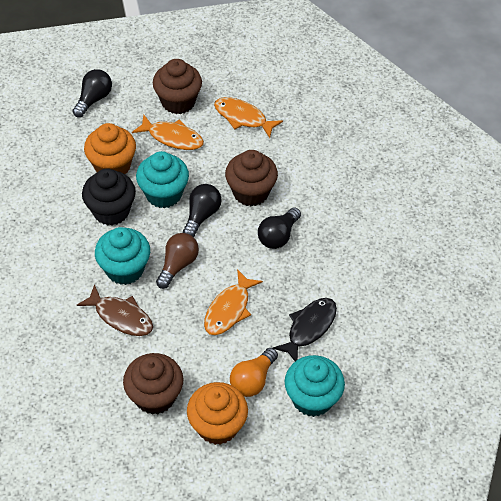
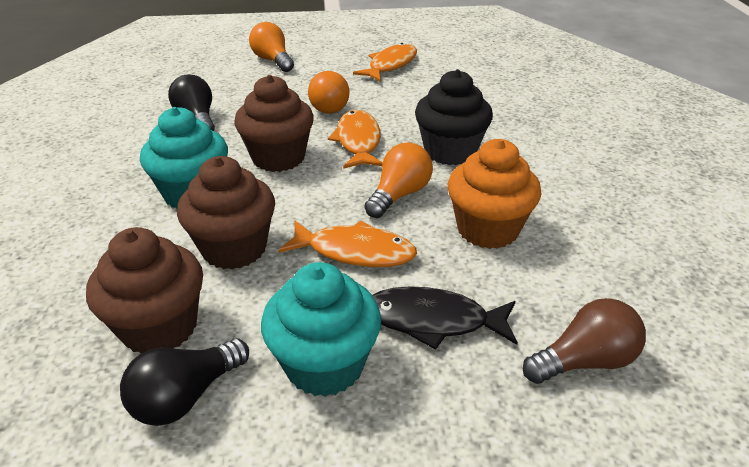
black light bulb: 3 -> 2
brown fish: 1 -> 0
orange cupcake: 2 -> 1
orange light bulb: 1 -> 3
turquoise cupcake: 3 -> 2

